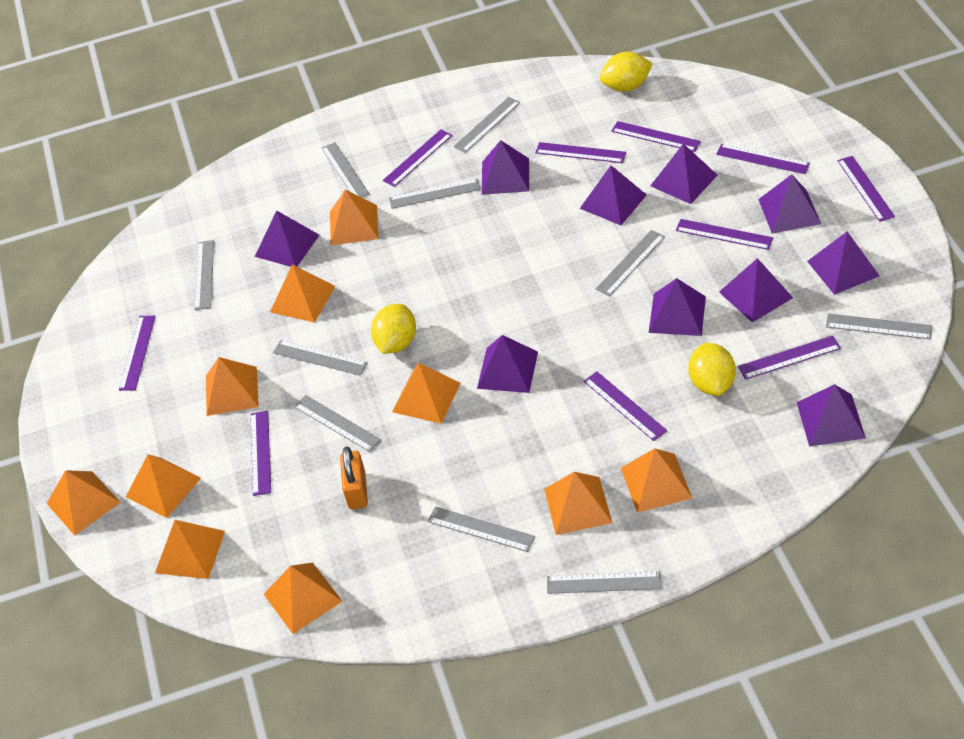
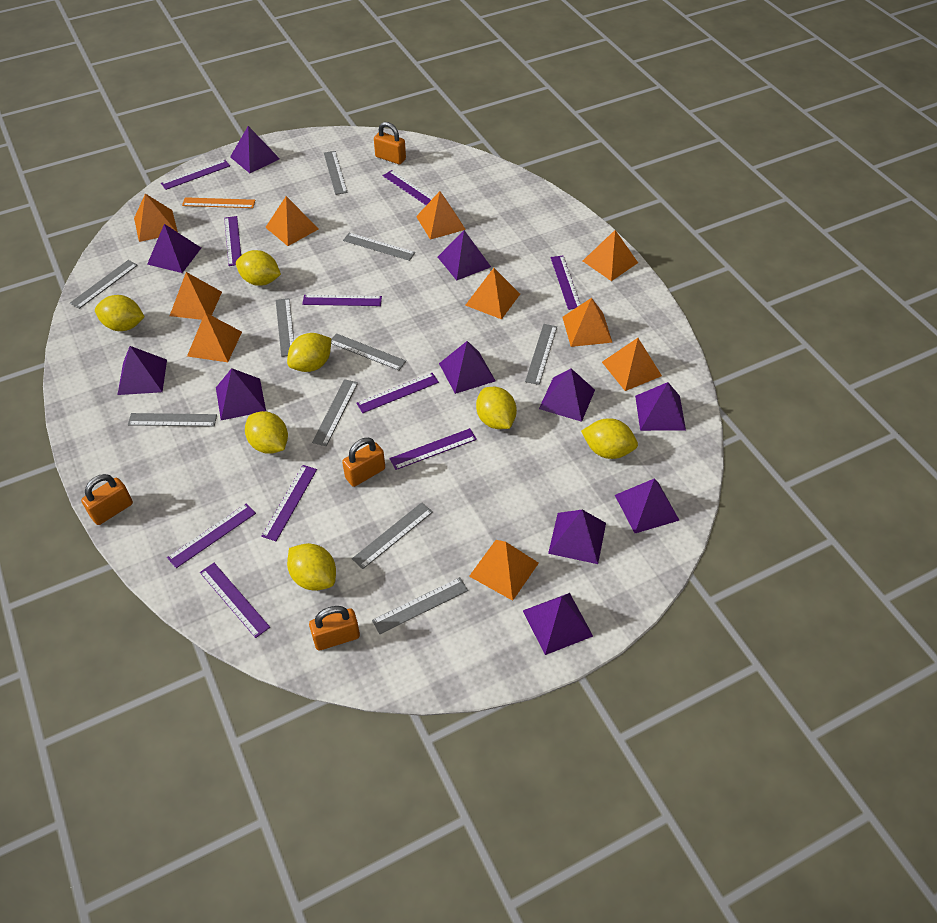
orange padlock: 1 -> 4
orange ruler: 0 -> 1
purple pyramid: 10 -> 11
yellow lemon: 3 -> 7

